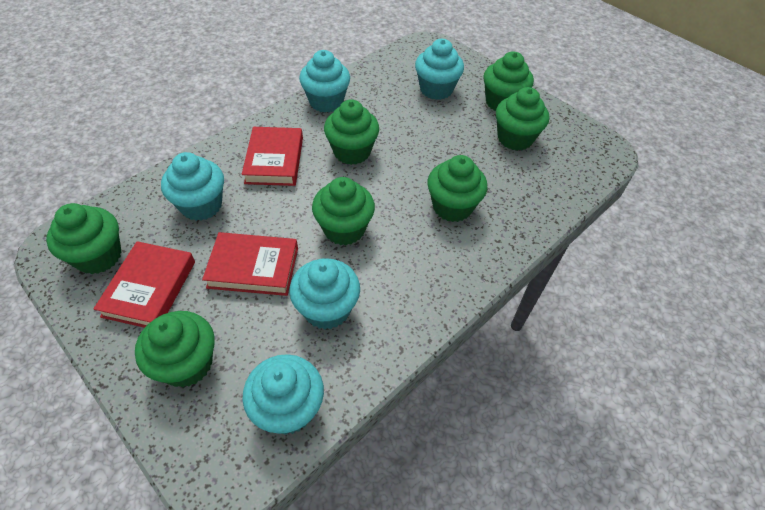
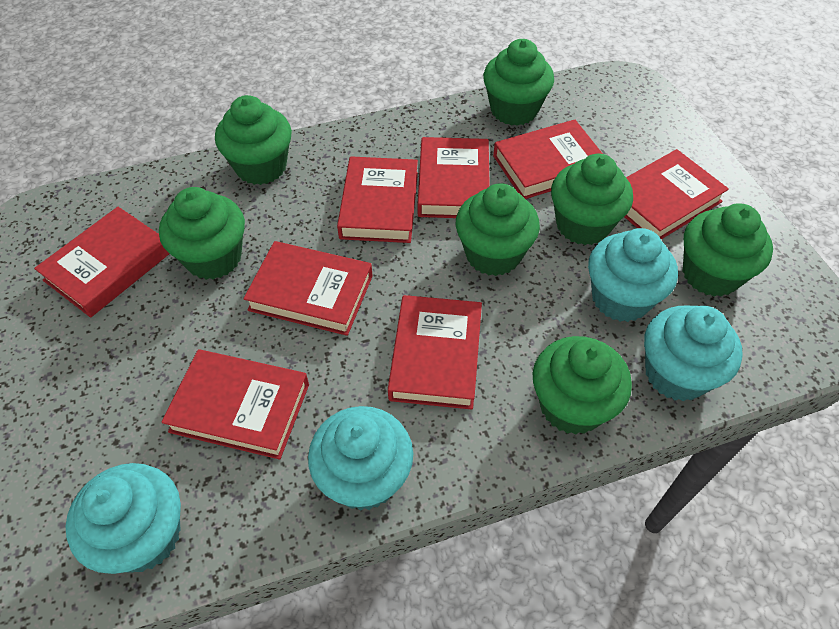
red book: 3 -> 8
turquoise cupcake: 5 -> 4

